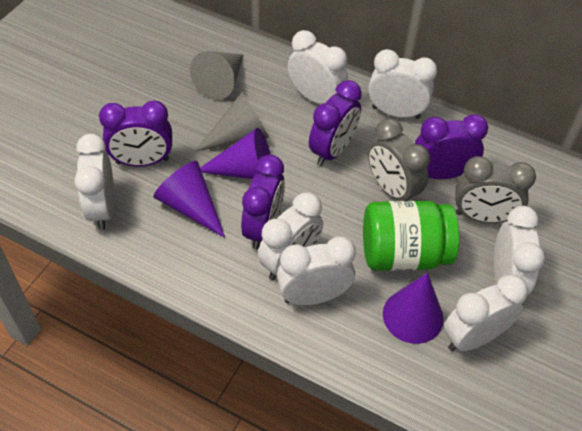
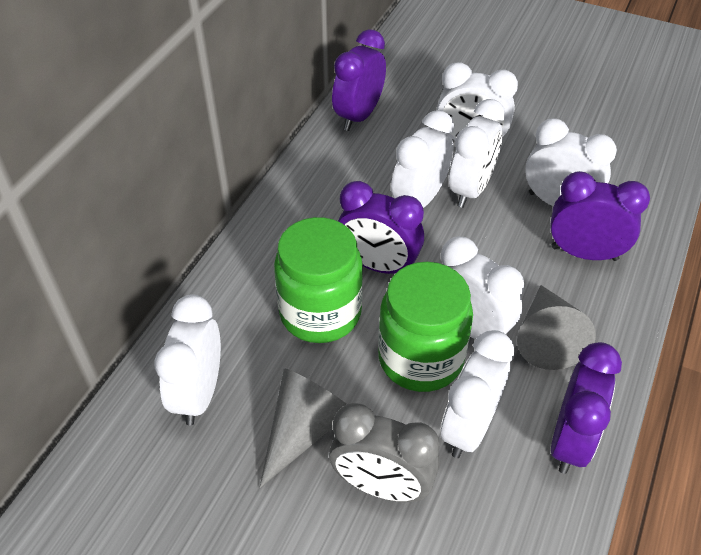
green jar: 1 -> 2
grey clock: 2 -> 1
purple cone: 3 -> 0

